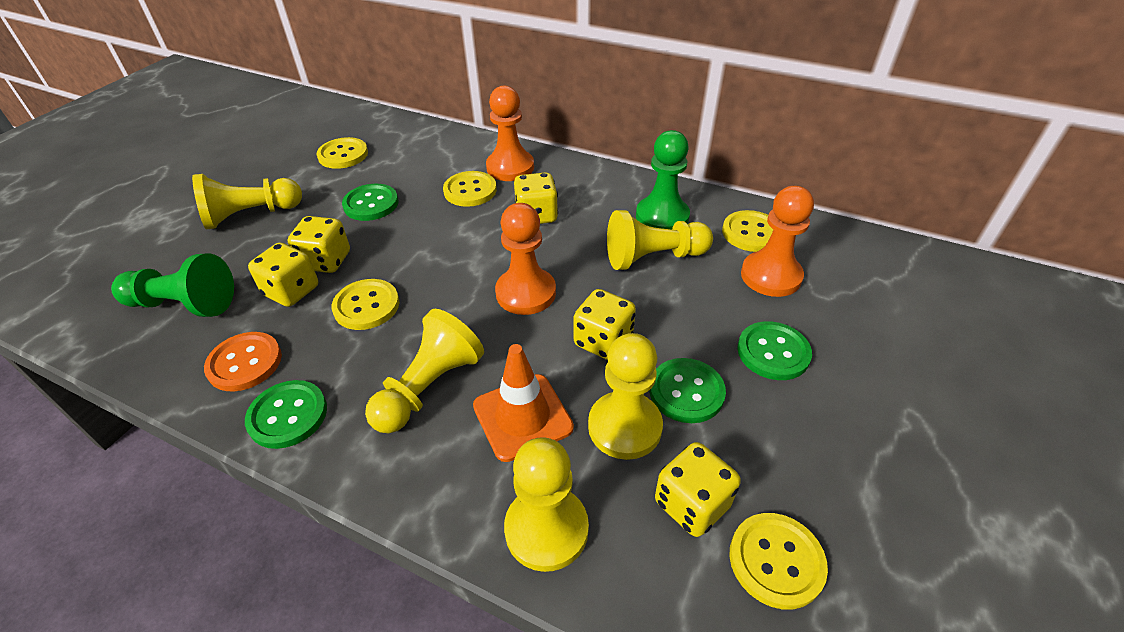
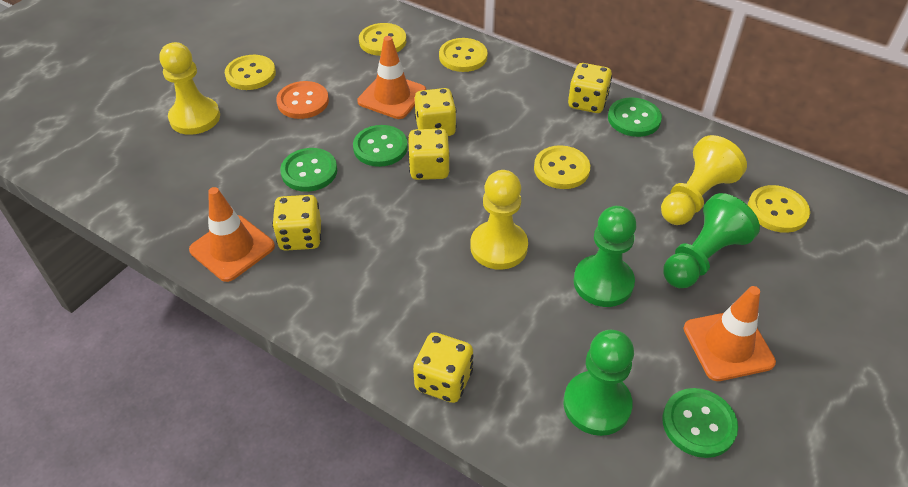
green pawn: 2 -> 3
orange pawn: 3 -> 0
orange traffic cone: 1 -> 3
yellow pawn: 5 -> 3

